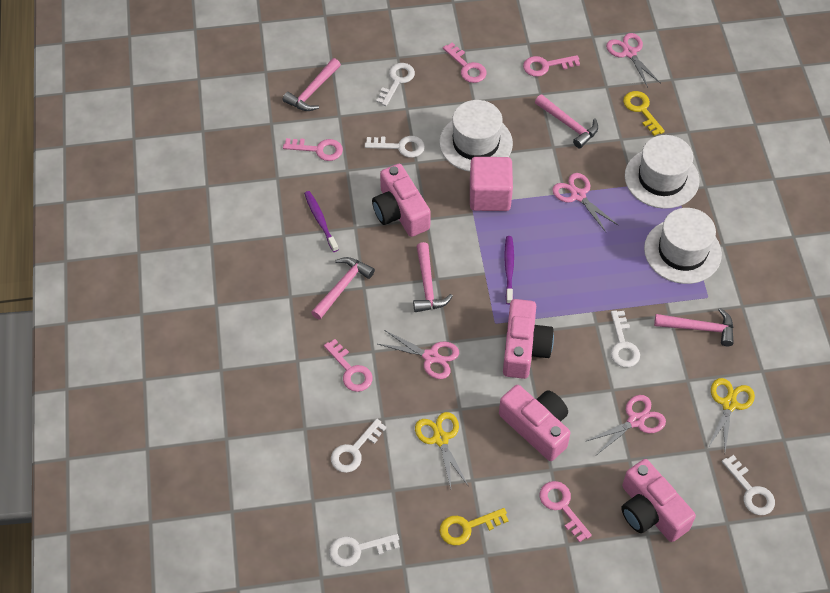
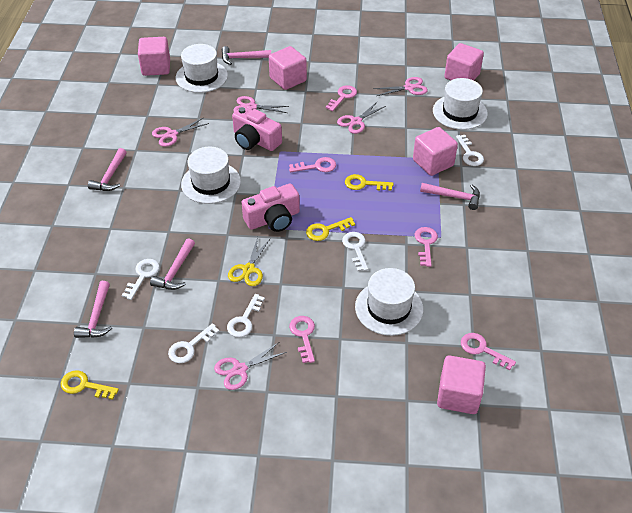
pink camera: 4 -> 2
pink cube: 1 -> 5
pink scissors: 4 -> 5
purple toothbrush: 2 -> 0
white hat: 3 -> 4
white key: 6 -> 5
yellow key: 2 -> 3
yellow scissors: 2 -> 1

